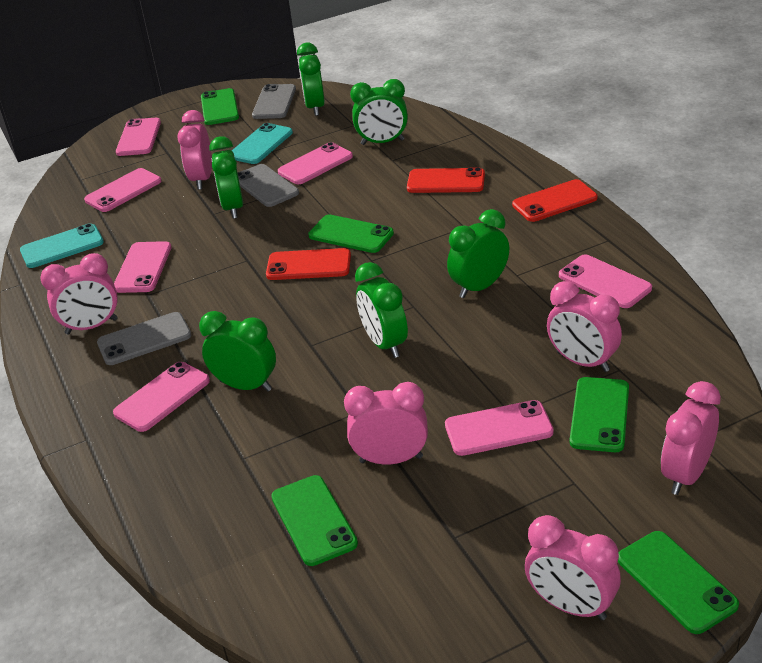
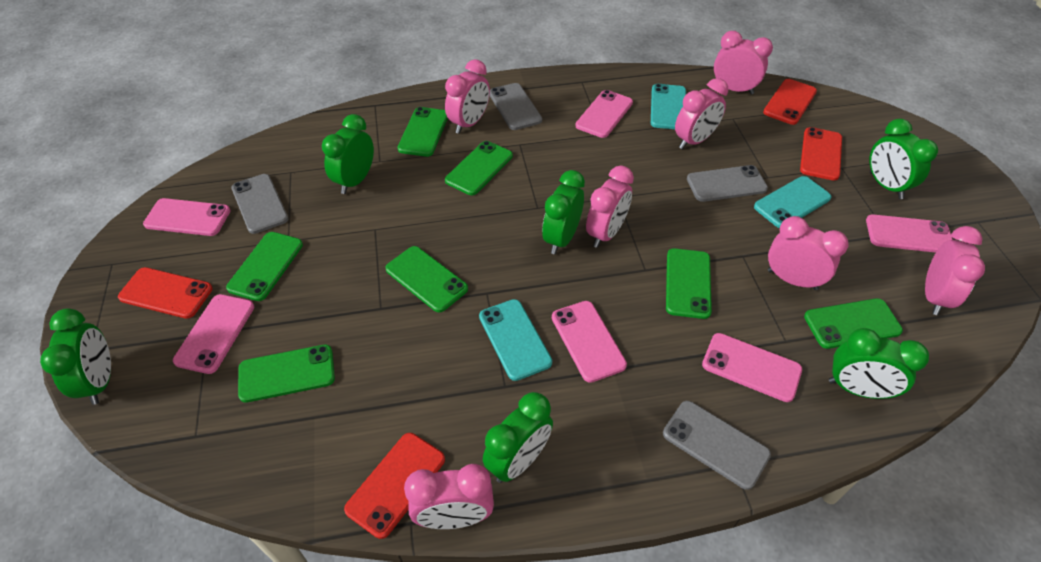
green phone: 5 -> 7
grey phone: 3 -> 4
pink clock: 6 -> 7
pink phone: 7 -> 6
red phone: 3 -> 4
turquoise phone: 2 -> 3

